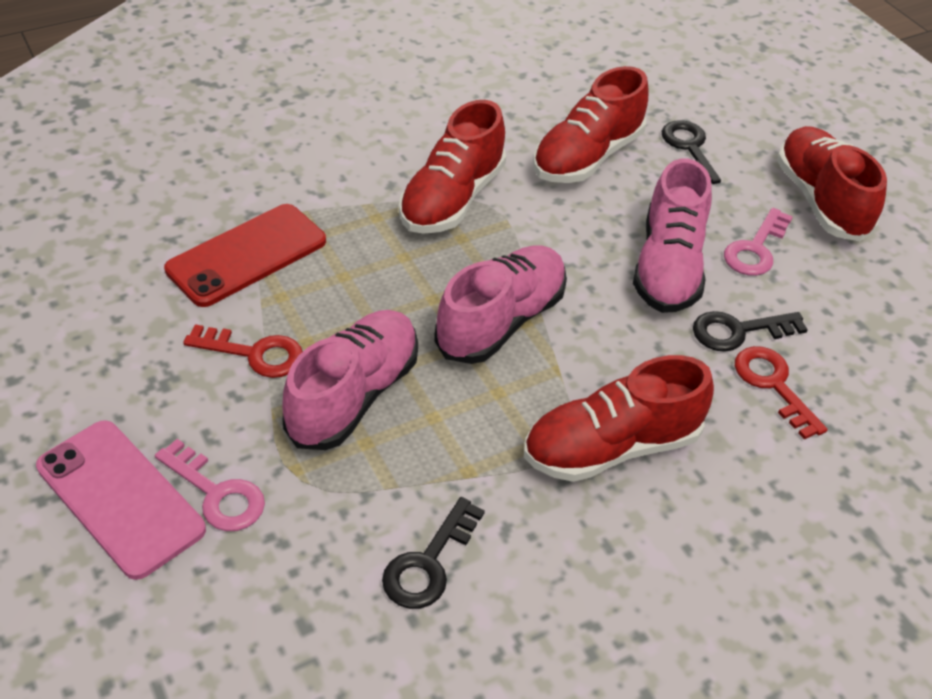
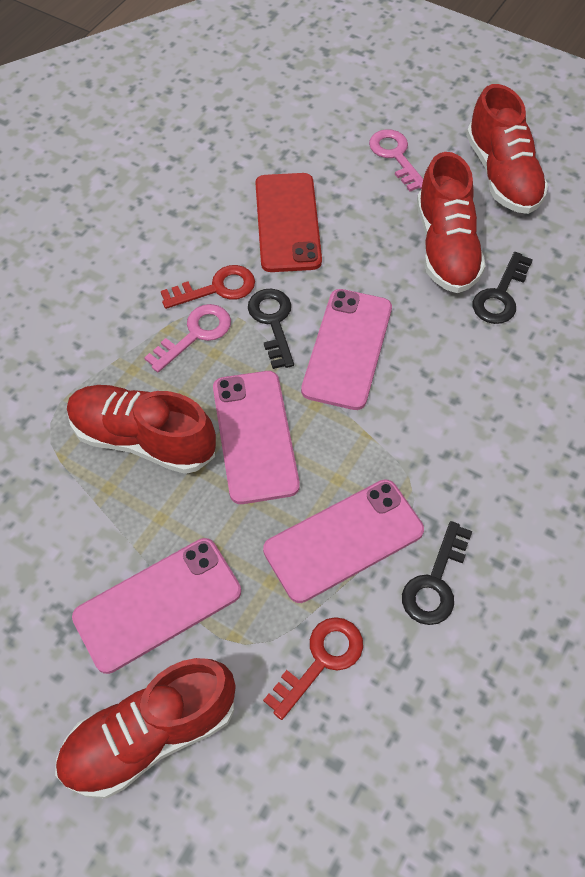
pink phone: 1 -> 4
pink shoe: 3 -> 0

